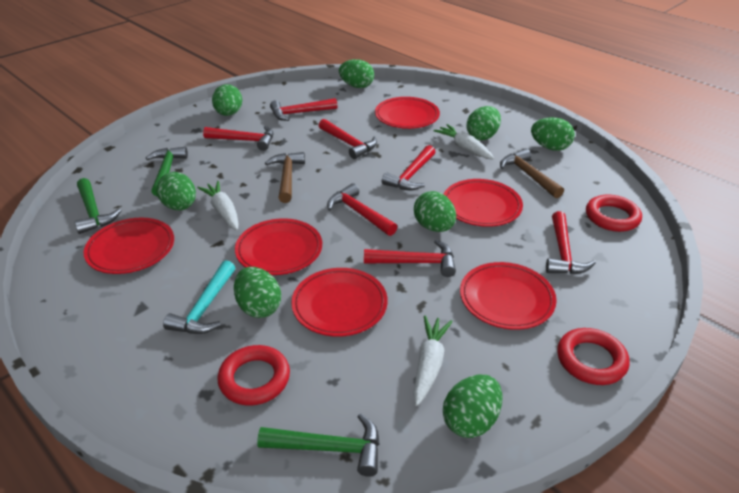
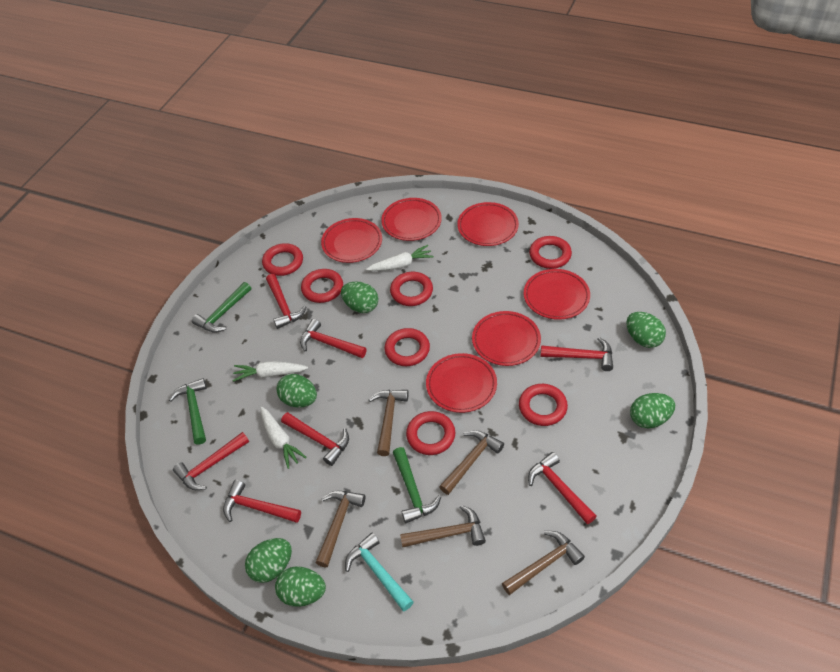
brown hammer: 2 -> 5
green egg: 8 -> 6
red ring: 3 -> 7

